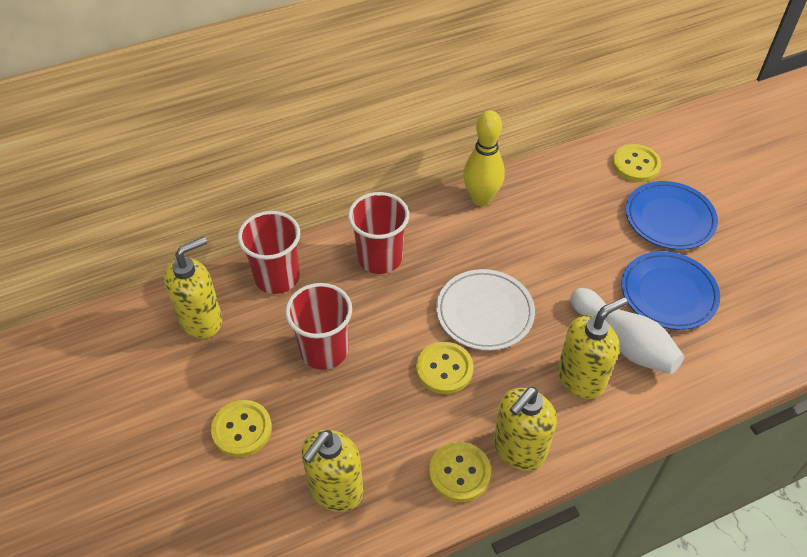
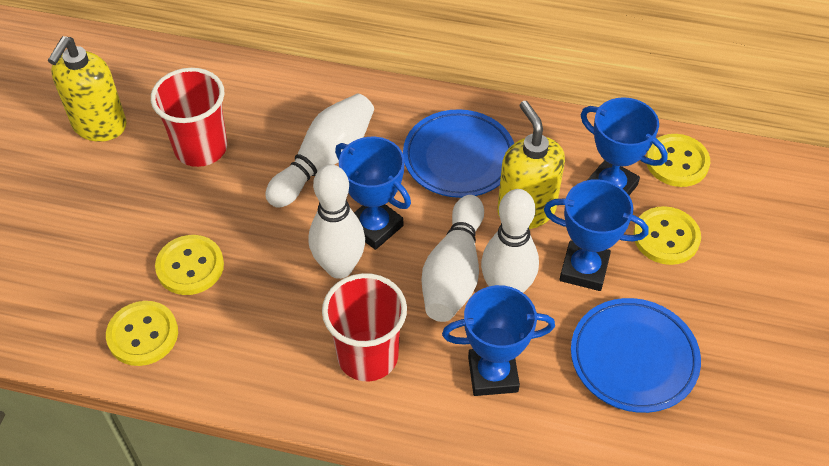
blue trophy: 0 -> 4
red cup: 3 -> 2
white bowling pin: 1 -> 4
white plate: 1 -> 0
yellow bowling pin: 1 -> 0
yellow soap dispenser: 4 -> 2

